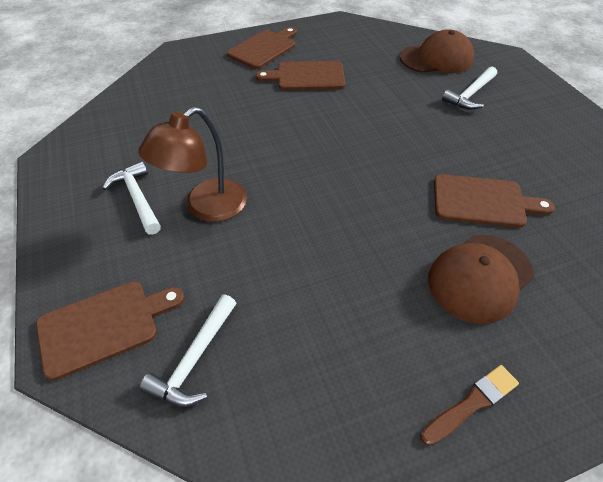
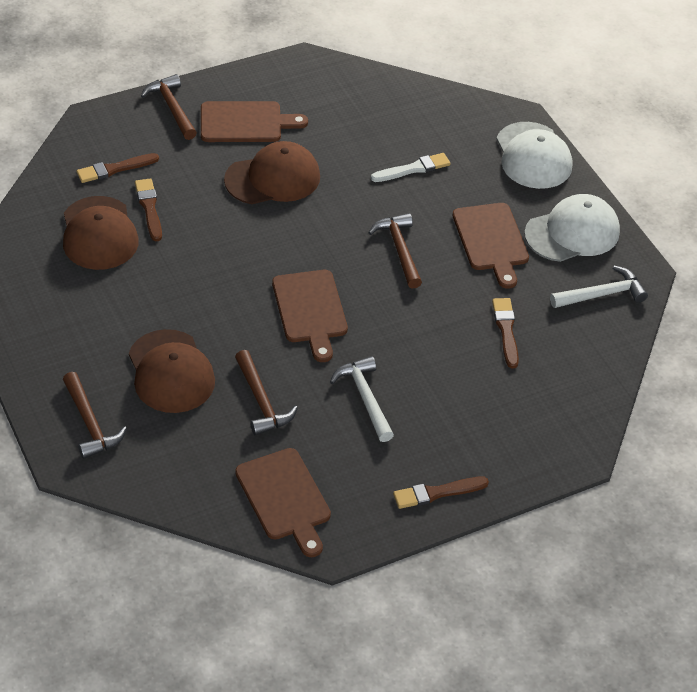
brown brush: 1 -> 4
brown cap: 2 -> 3
brown hammer: 0 -> 4
brown lamp: 1 -> 0
white brush: 0 -> 1
white cap: 0 -> 2
white hammer: 3 -> 2

